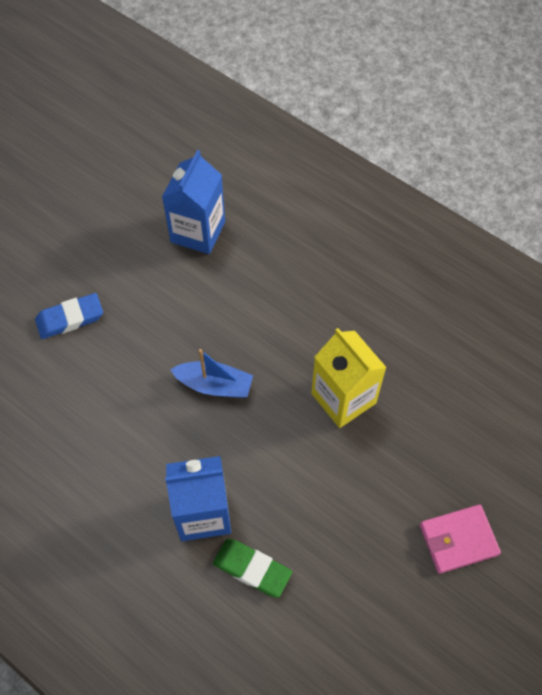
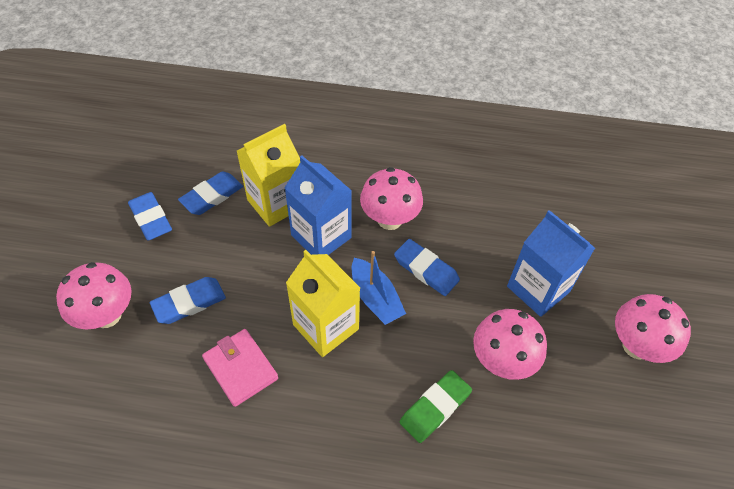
blue eraser: 1 -> 4
pink mushroom: 0 -> 4
yellow carton: 1 -> 2

